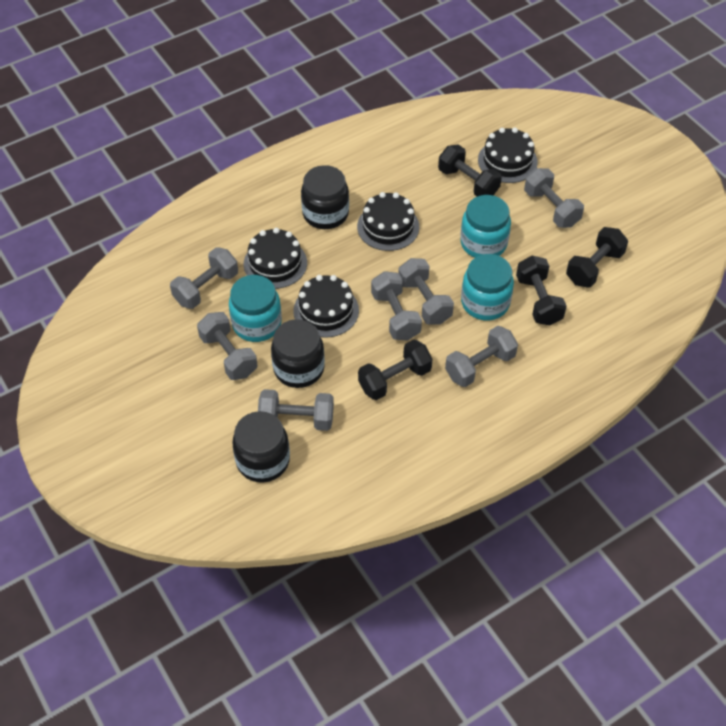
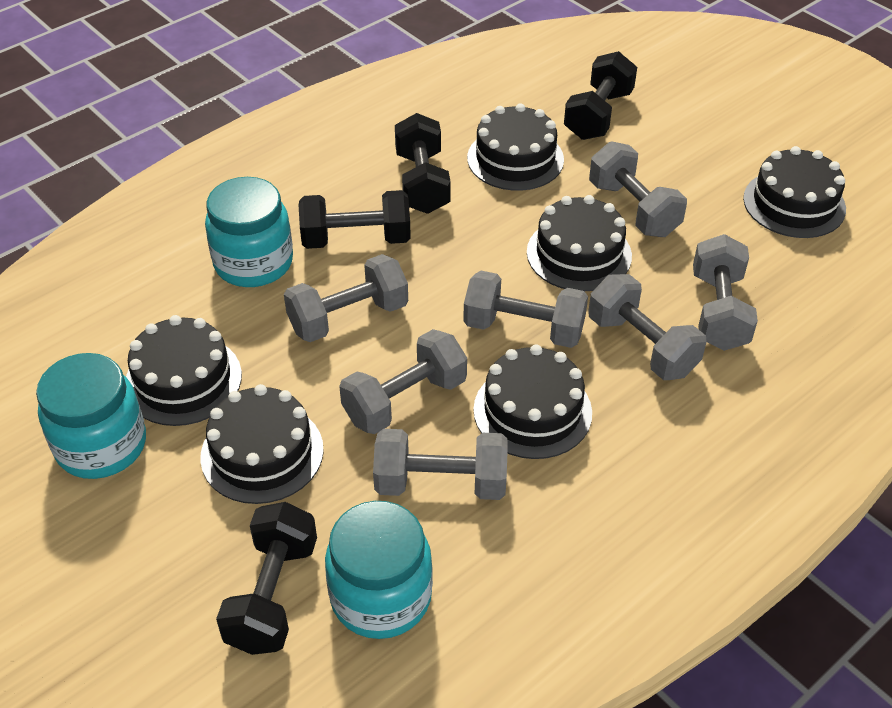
black cake: 4 -> 6
black jar: 3 -> 0

